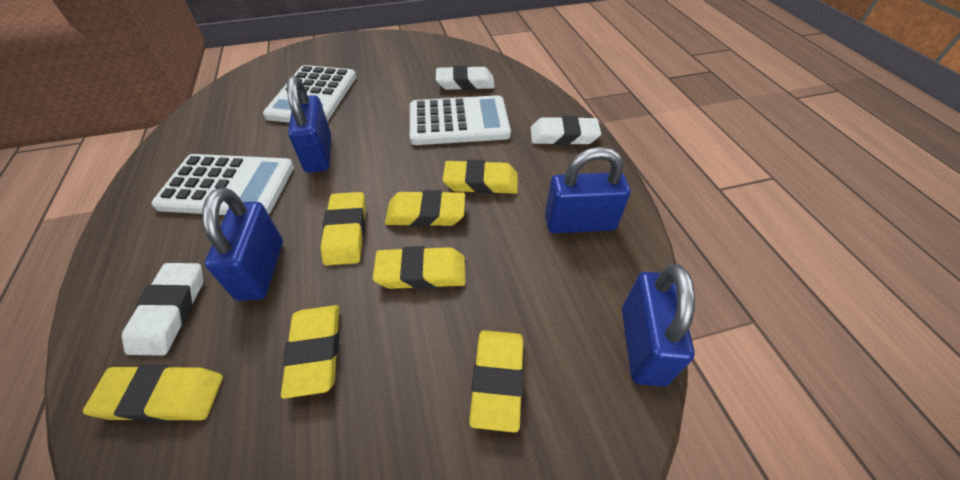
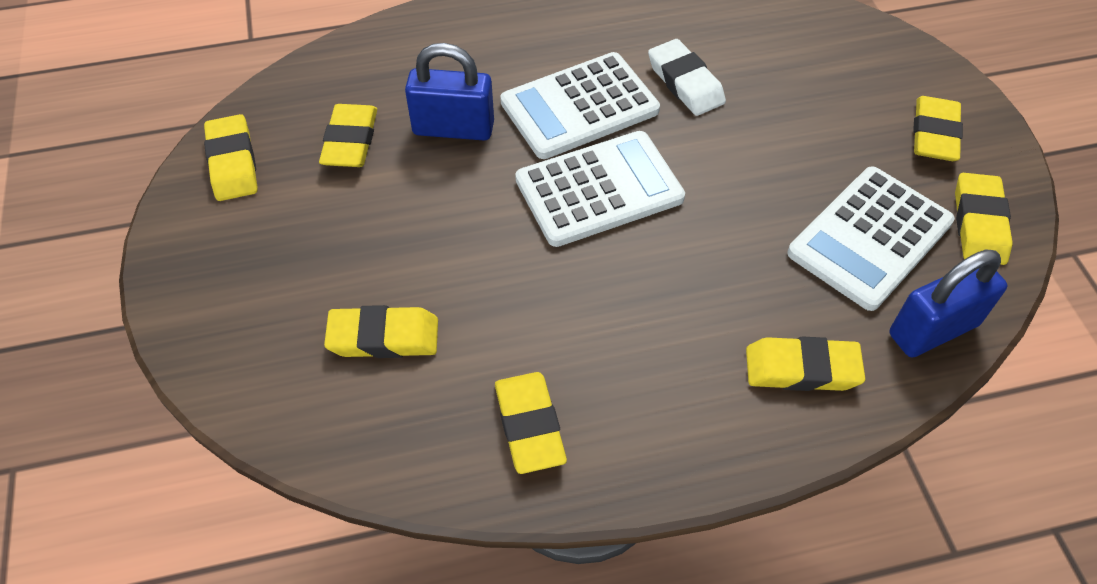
blue padlock: 4 -> 2
white eraser: 3 -> 1

